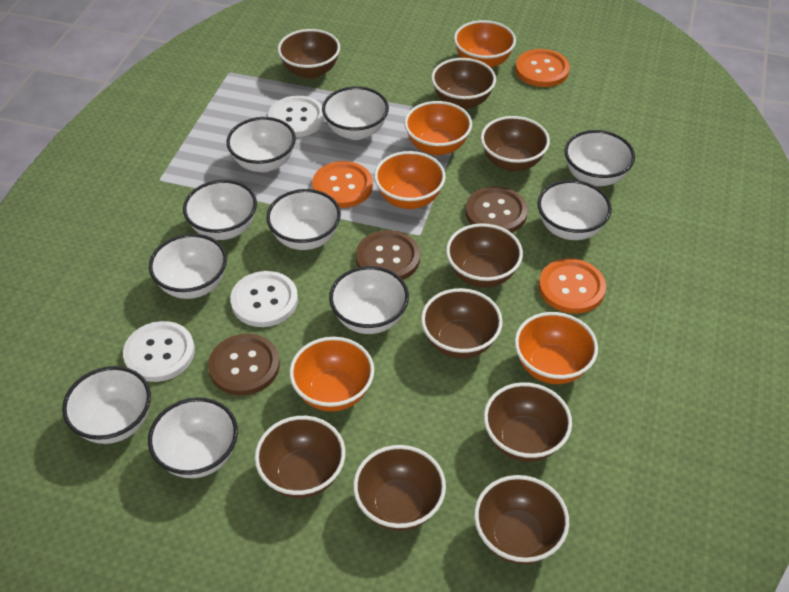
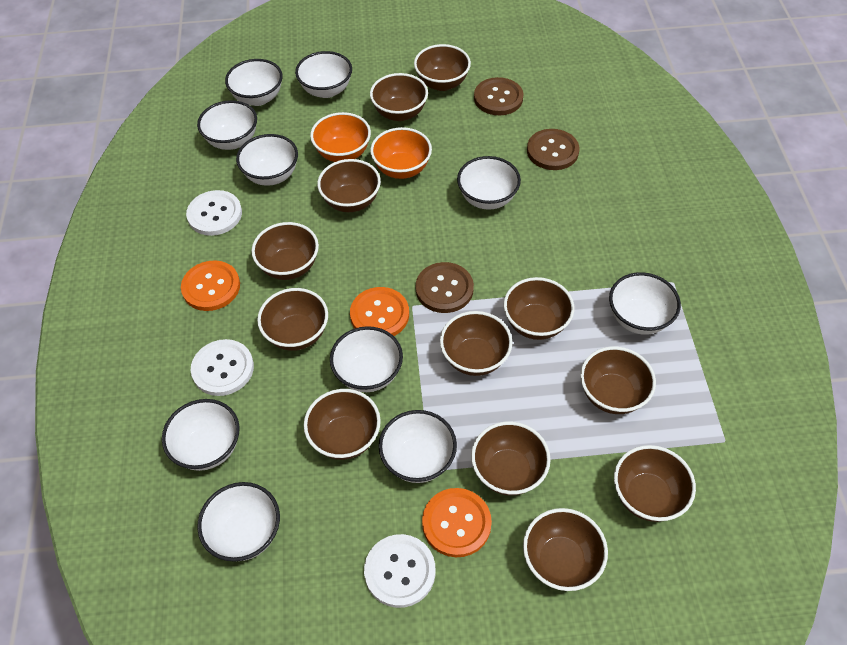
brown bowl: 9 -> 12
orange bowl: 5 -> 2

